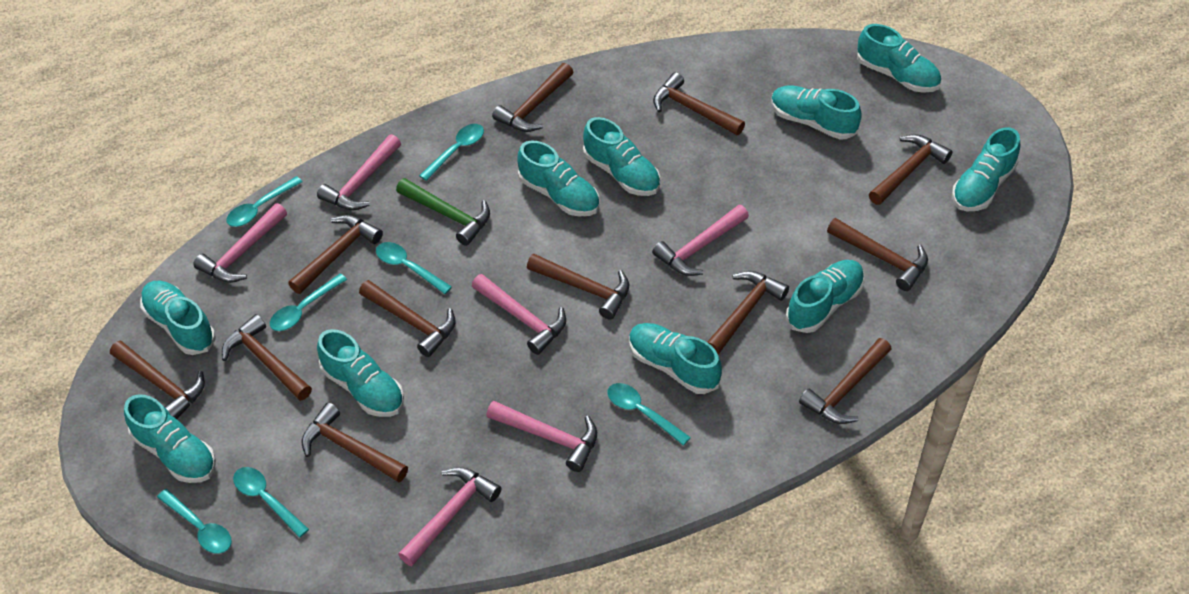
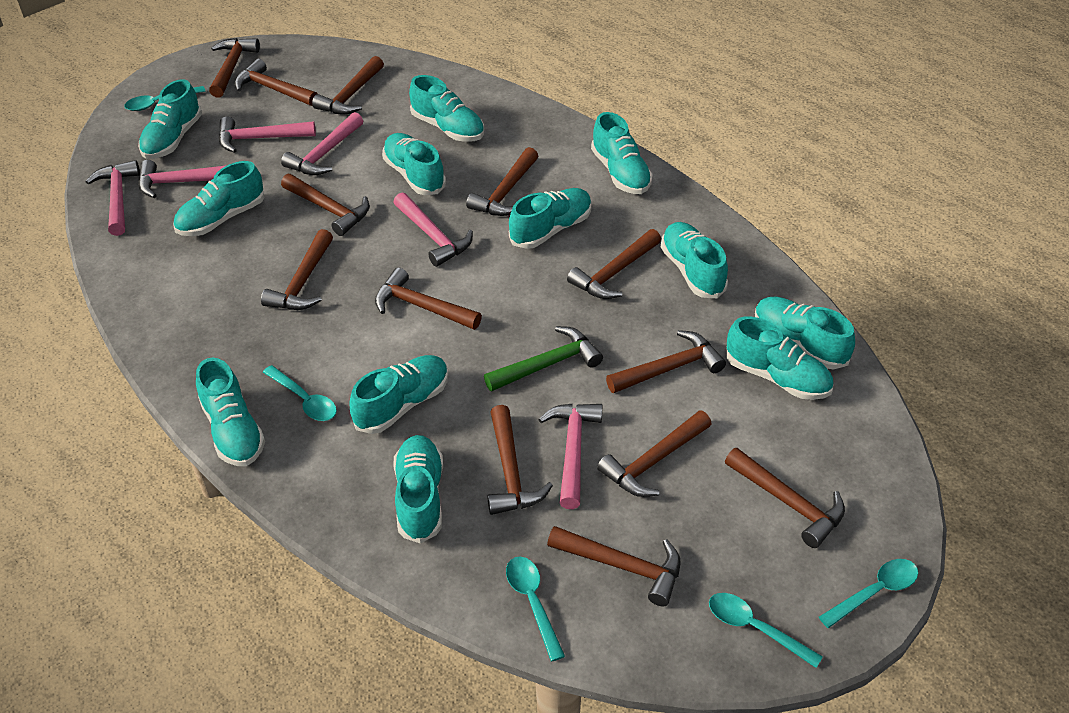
brown hammer: 12 -> 13
turquoise shoe: 10 -> 12
turquoise spoon: 7 -> 5

